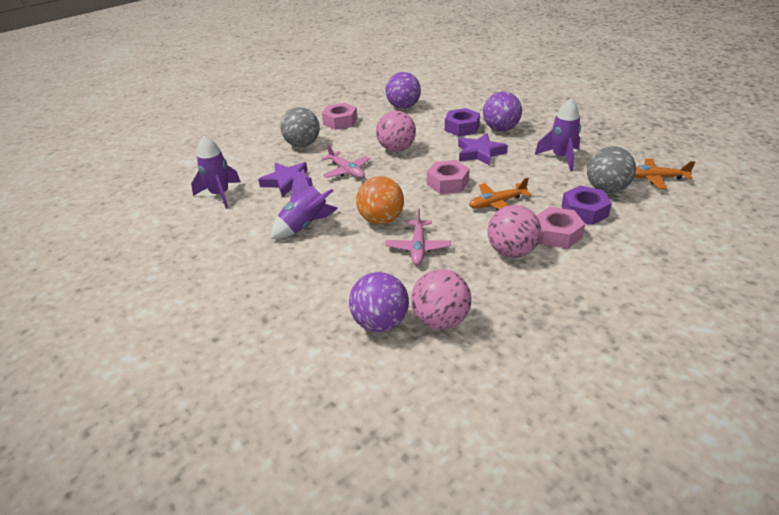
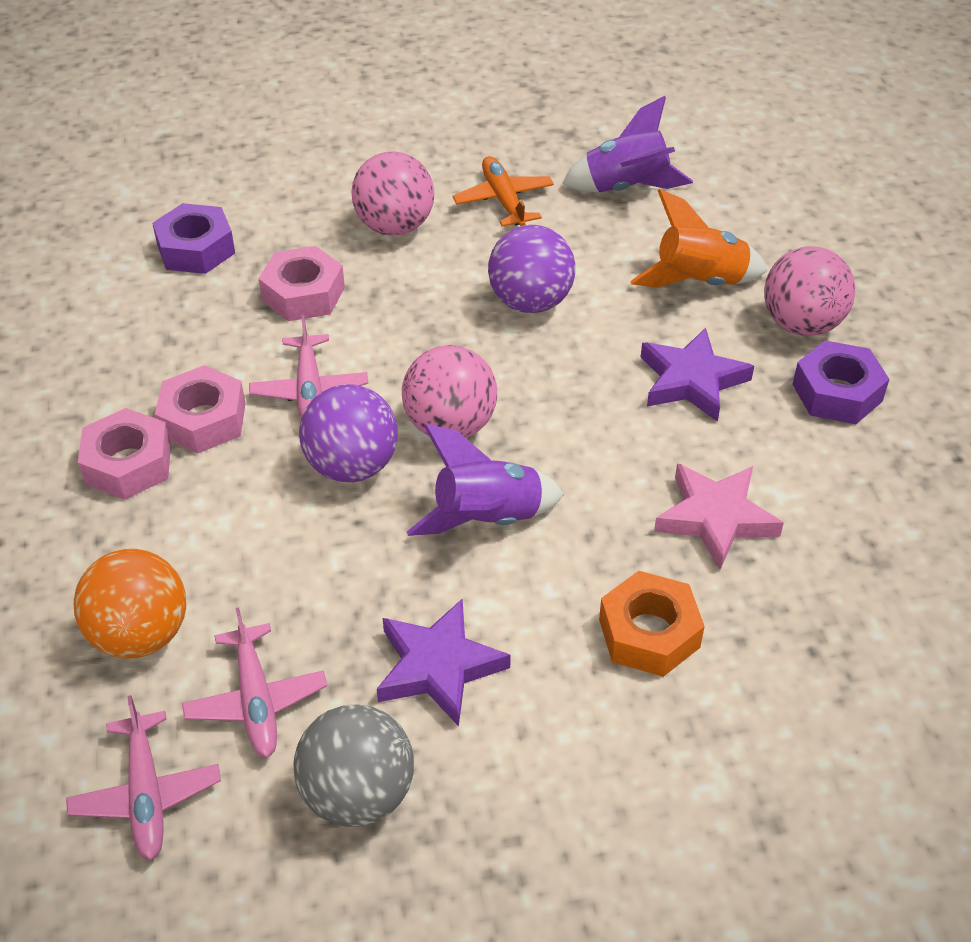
grey ball: 2 -> 1
orange nut: 0 -> 1
orange plane: 2 -> 1
orange rocket: 0 -> 1
pink plane: 2 -> 3
pink star: 0 -> 1
purple ball: 3 -> 2
purple rocket: 3 -> 2

